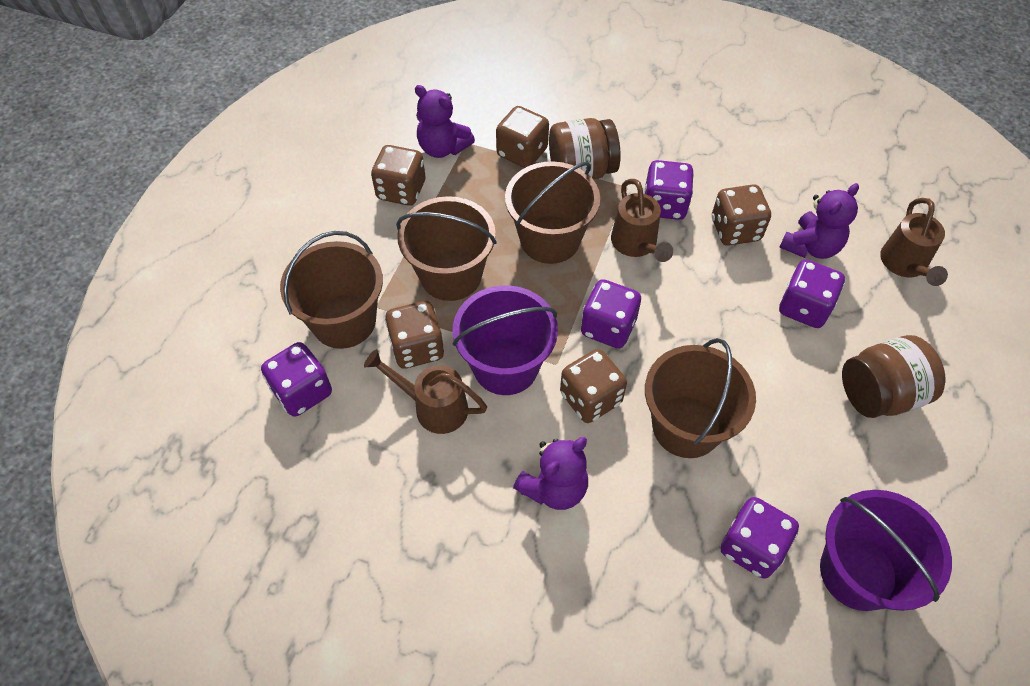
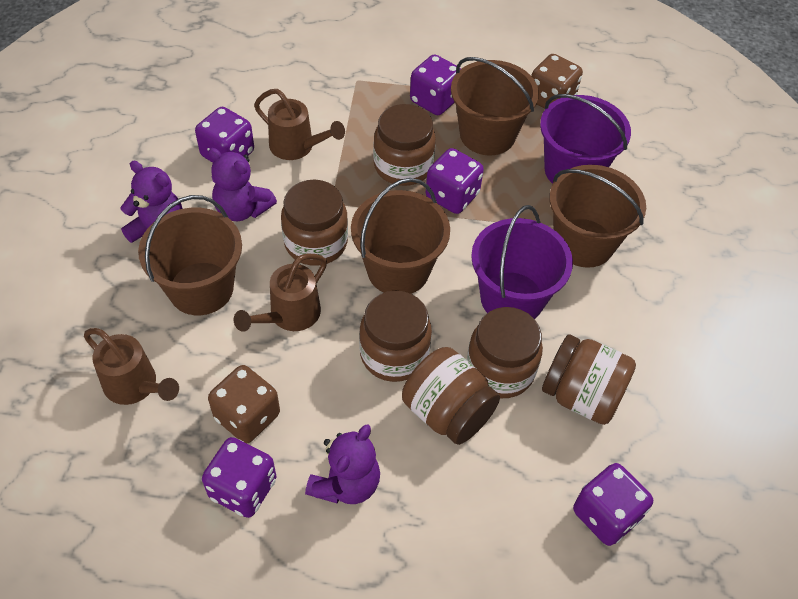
brown dice: 5 -> 2
brown jar: 2 -> 6

